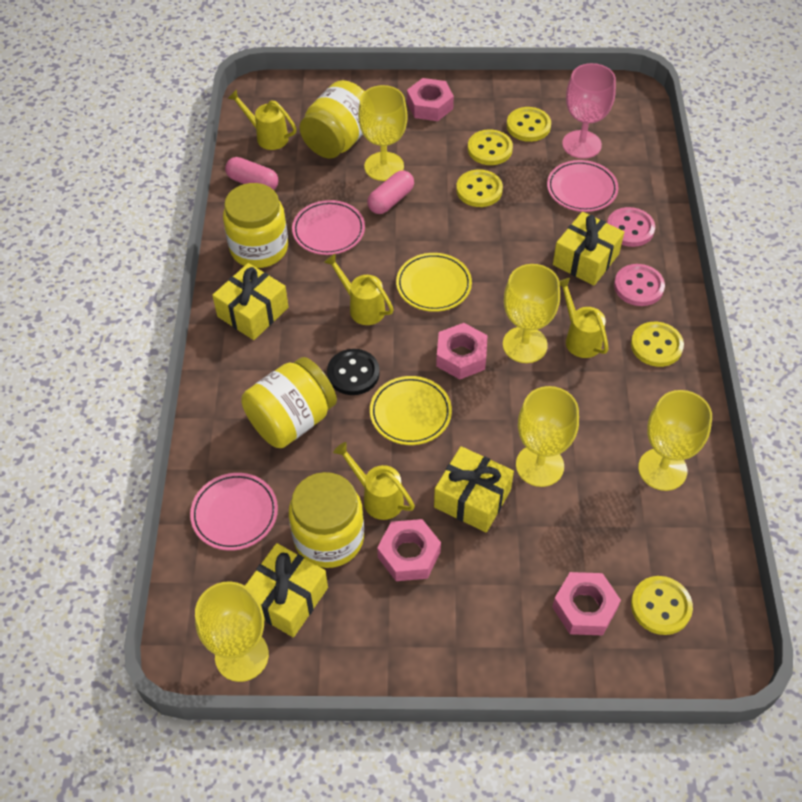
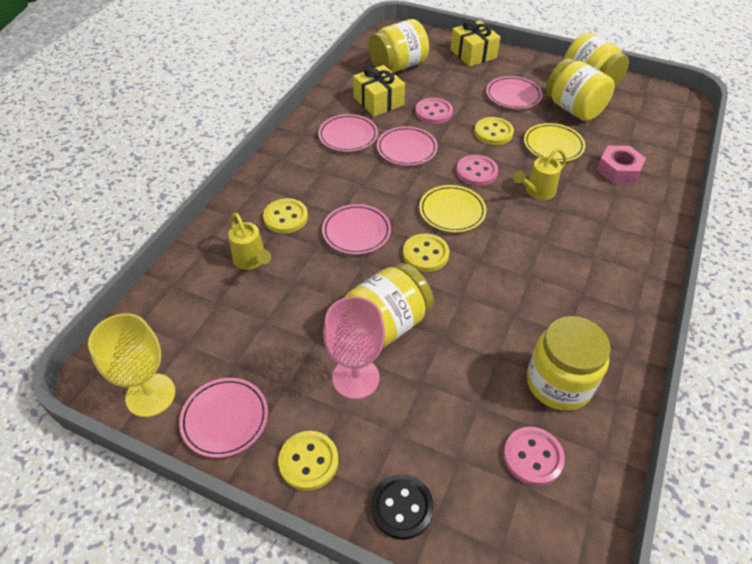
pink button: 2 -> 3
pink capsule: 2 -> 0
pink nut: 4 -> 1
pink plate: 3 -> 5
yellow button: 5 -> 4
yellow gift: 4 -> 2
yellow goblet: 5 -> 1
yellow jar: 4 -> 5
yellow watering can: 4 -> 2

